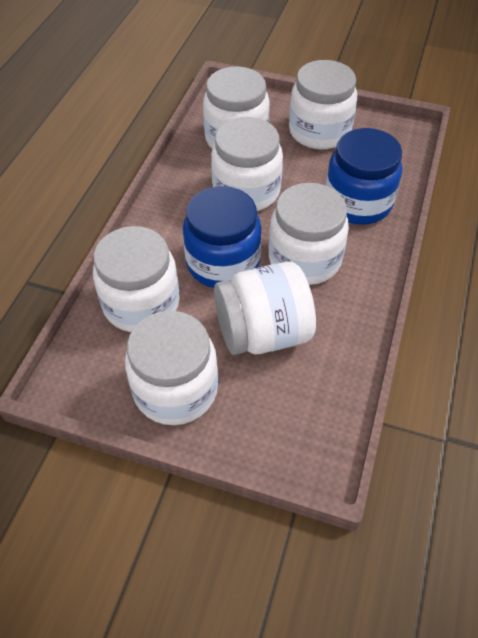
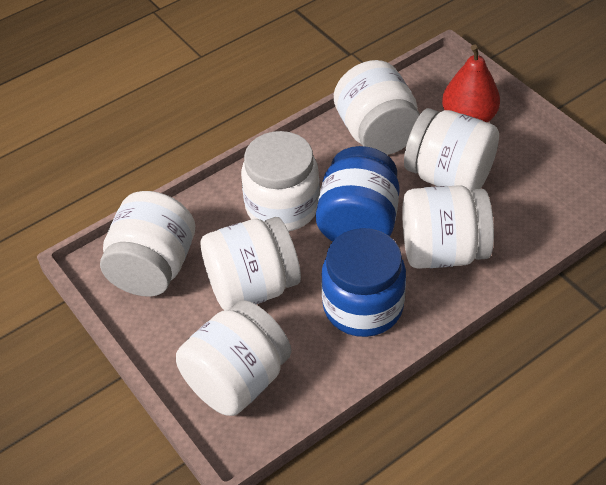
red pear: 0 -> 1

